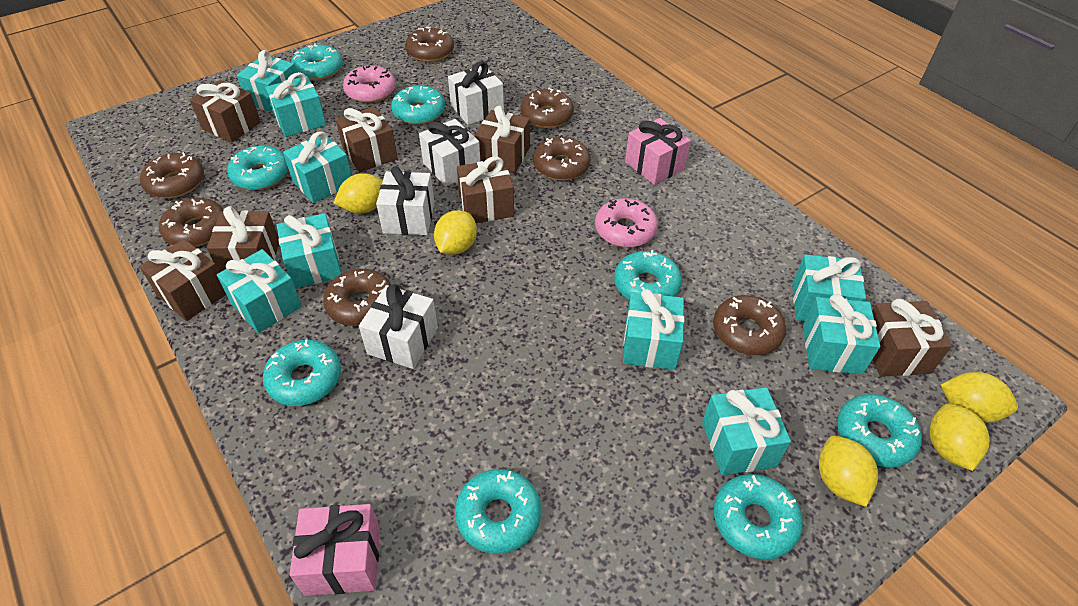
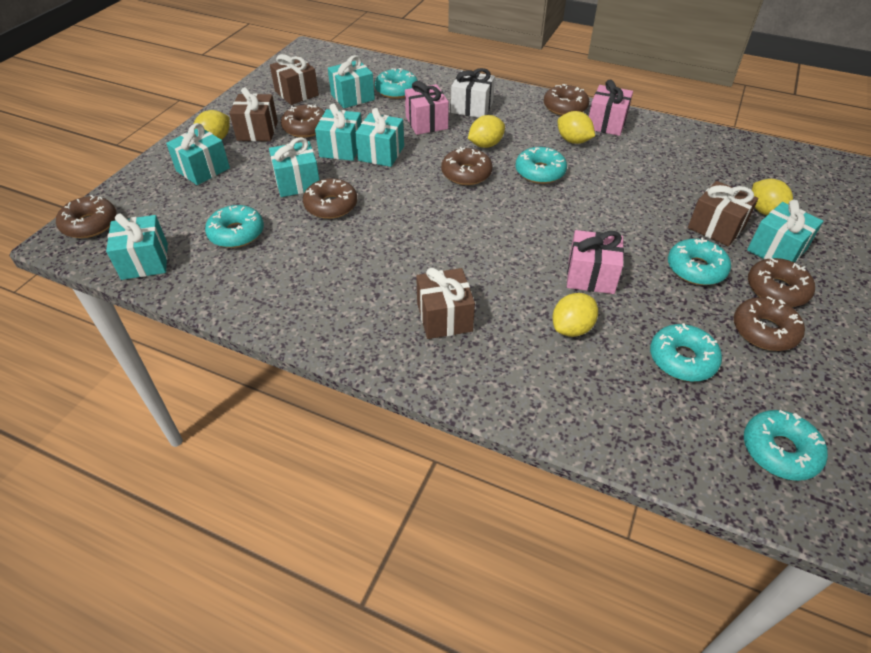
brown gift: 7 -> 4
pink donut: 2 -> 0
pink gift: 2 -> 3
turquoise donut: 8 -> 6
turquoise gift: 9 -> 7
white gift: 4 -> 1

